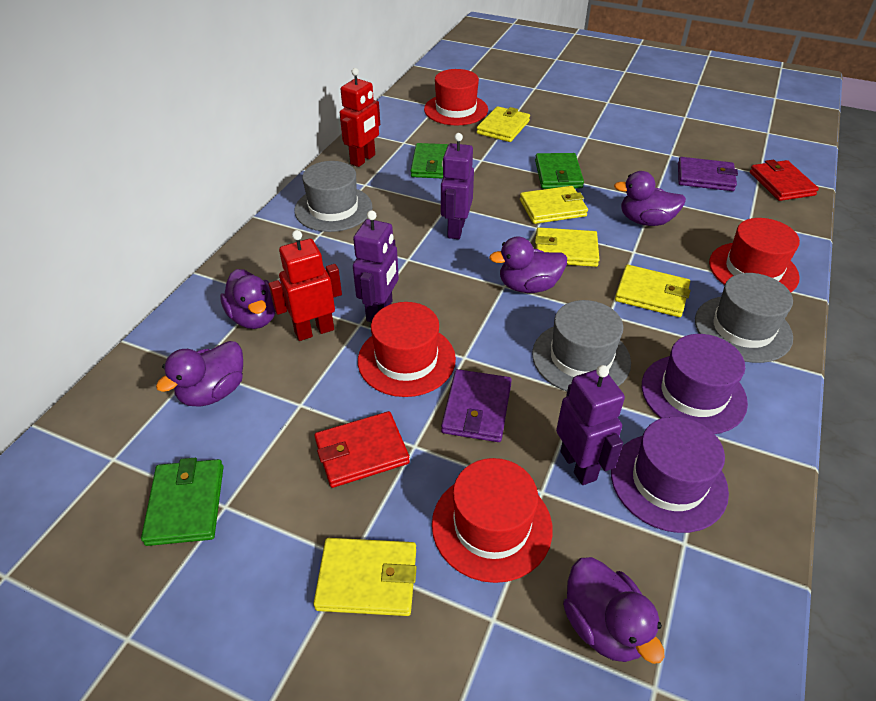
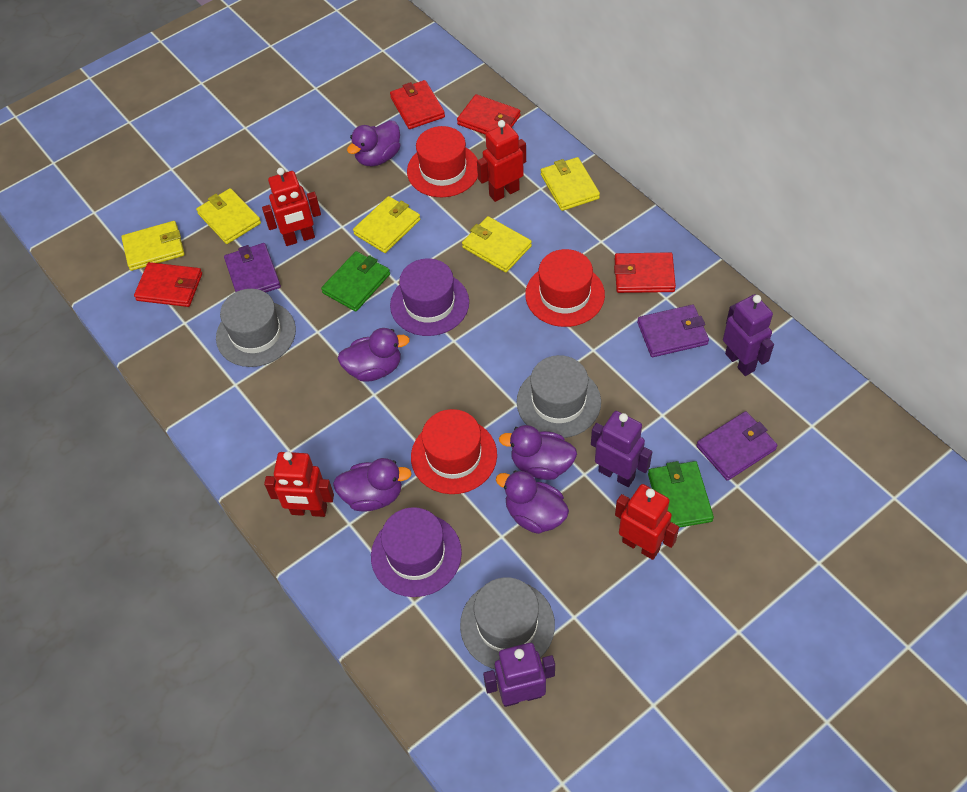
green wallet: 3 -> 2
purple wallet: 2 -> 3
red hat: 4 -> 3
red robot: 2 -> 4
red wallet: 2 -> 4

